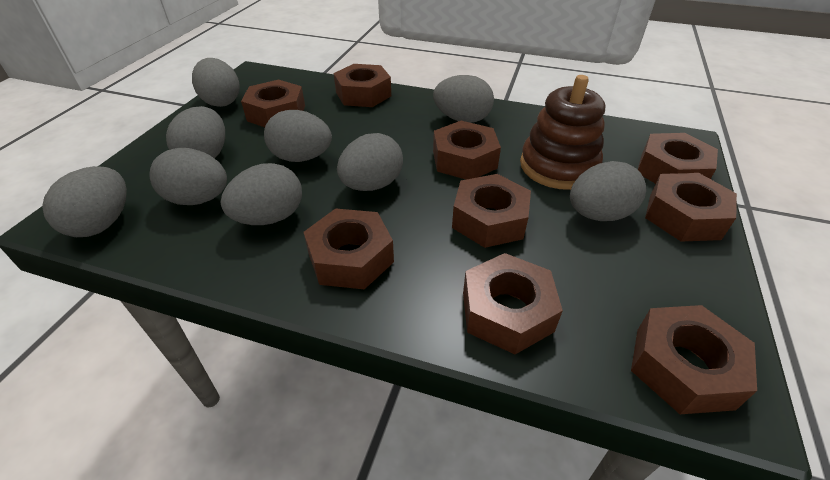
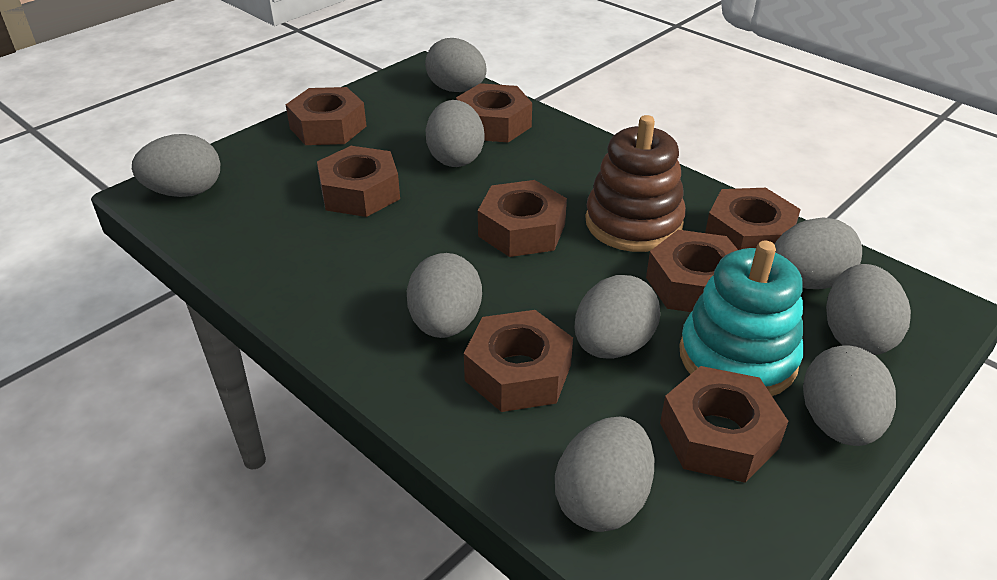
brown nut: 9 -> 8
turquoise stacking toy: 0 -> 1

